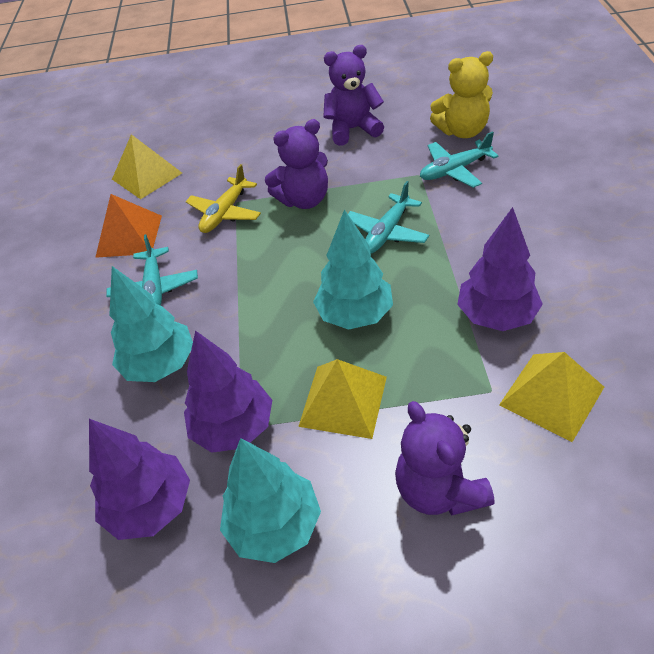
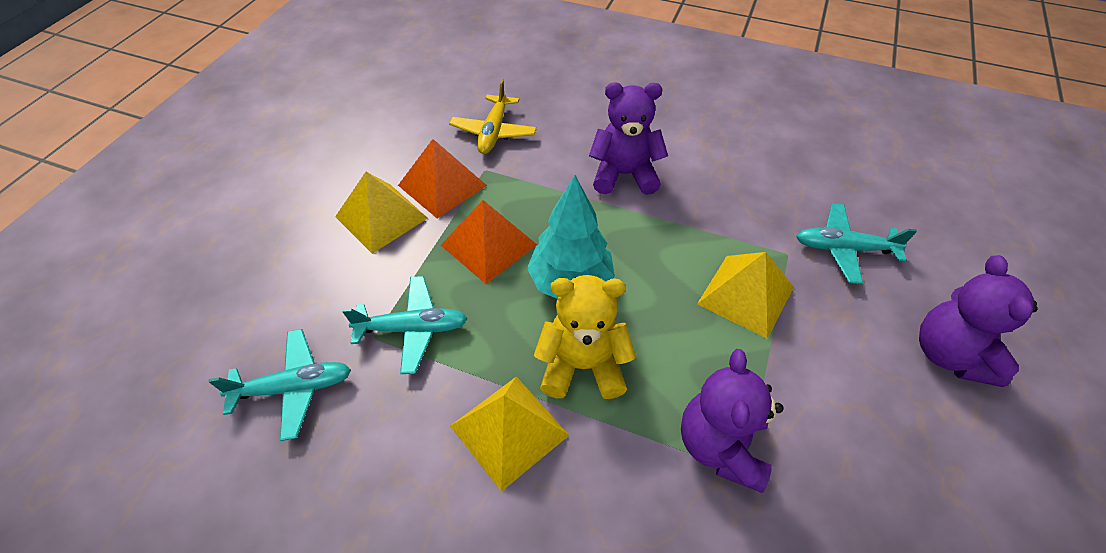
orange pyramid: 1 -> 2
purple tree: 3 -> 0
turquoise tree: 3 -> 1

